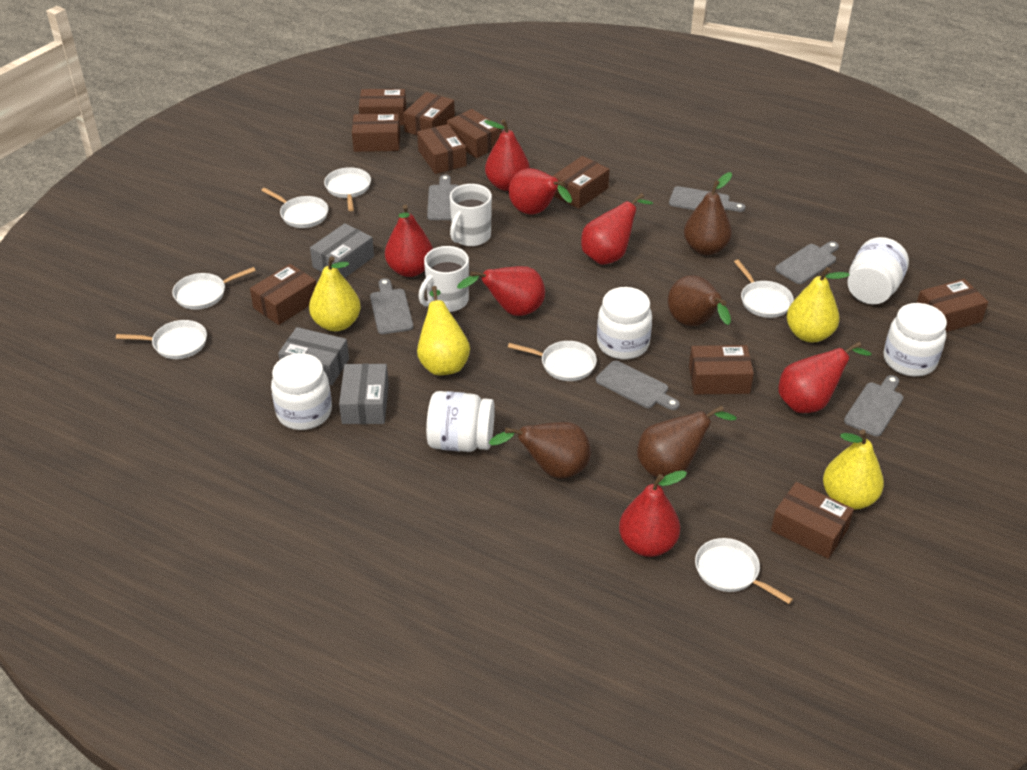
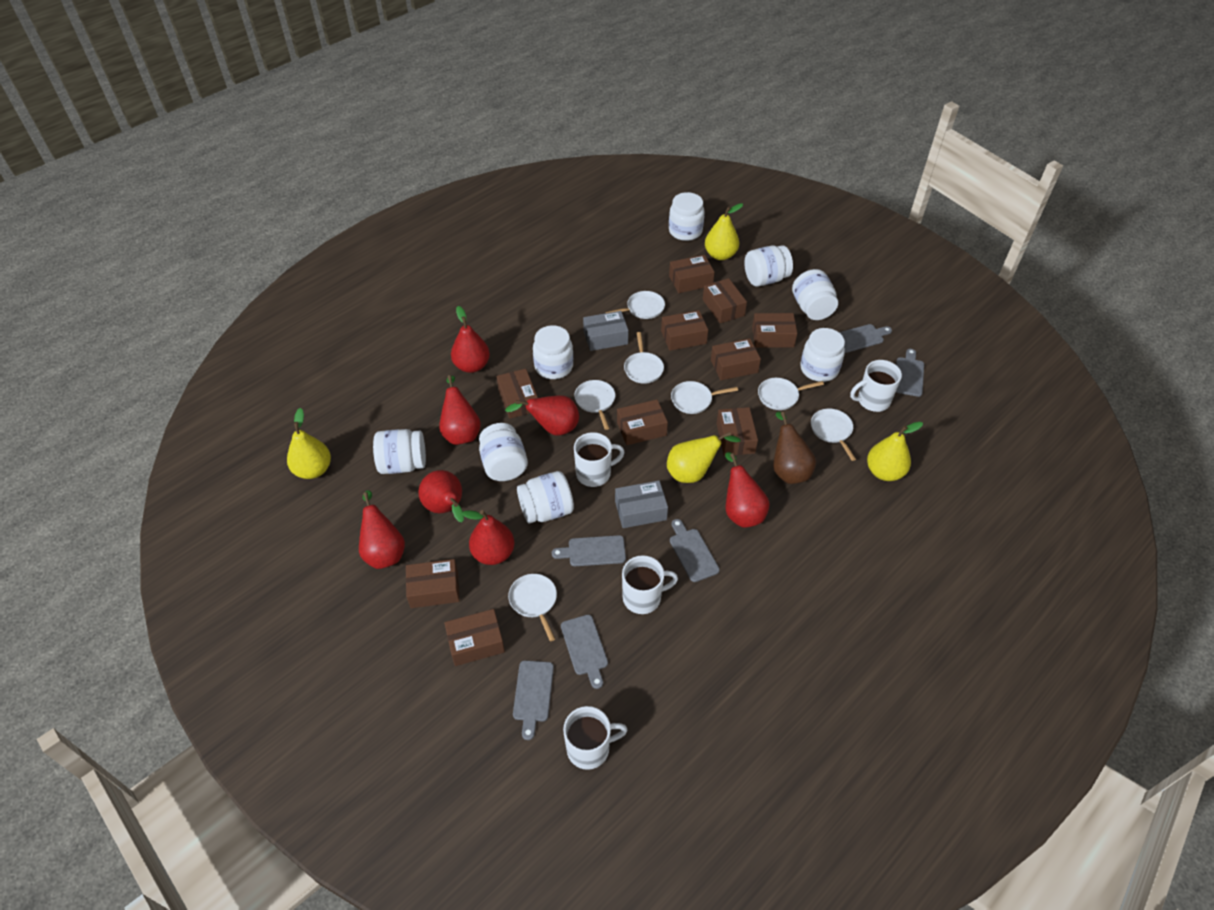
brown pear: 4 -> 1
grey box: 3 -> 2
white jar: 5 -> 8
white mug: 2 -> 4

